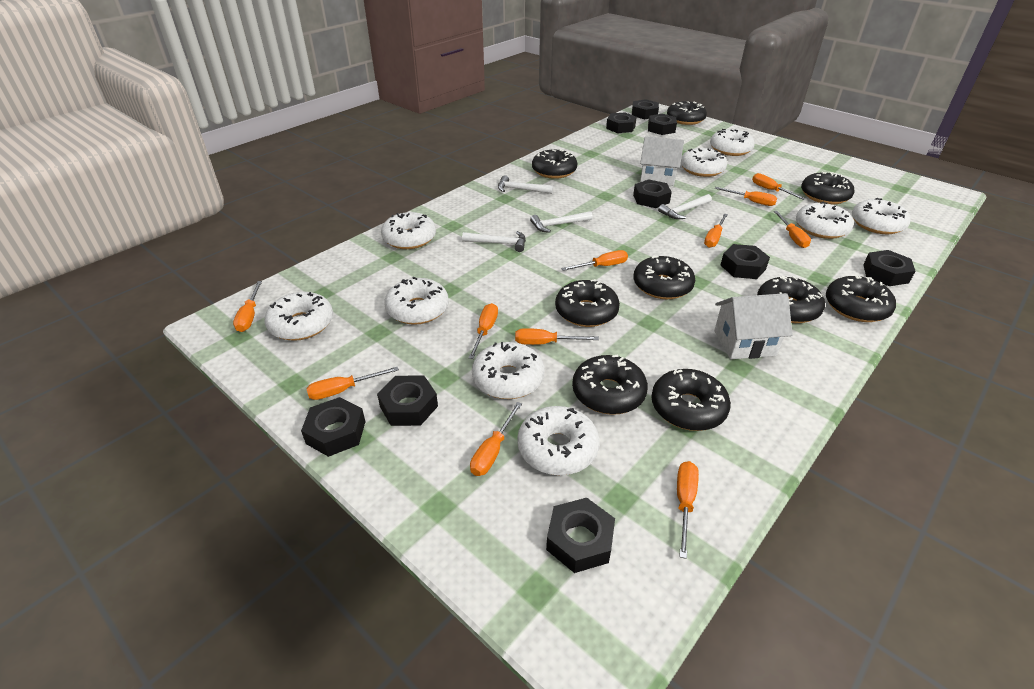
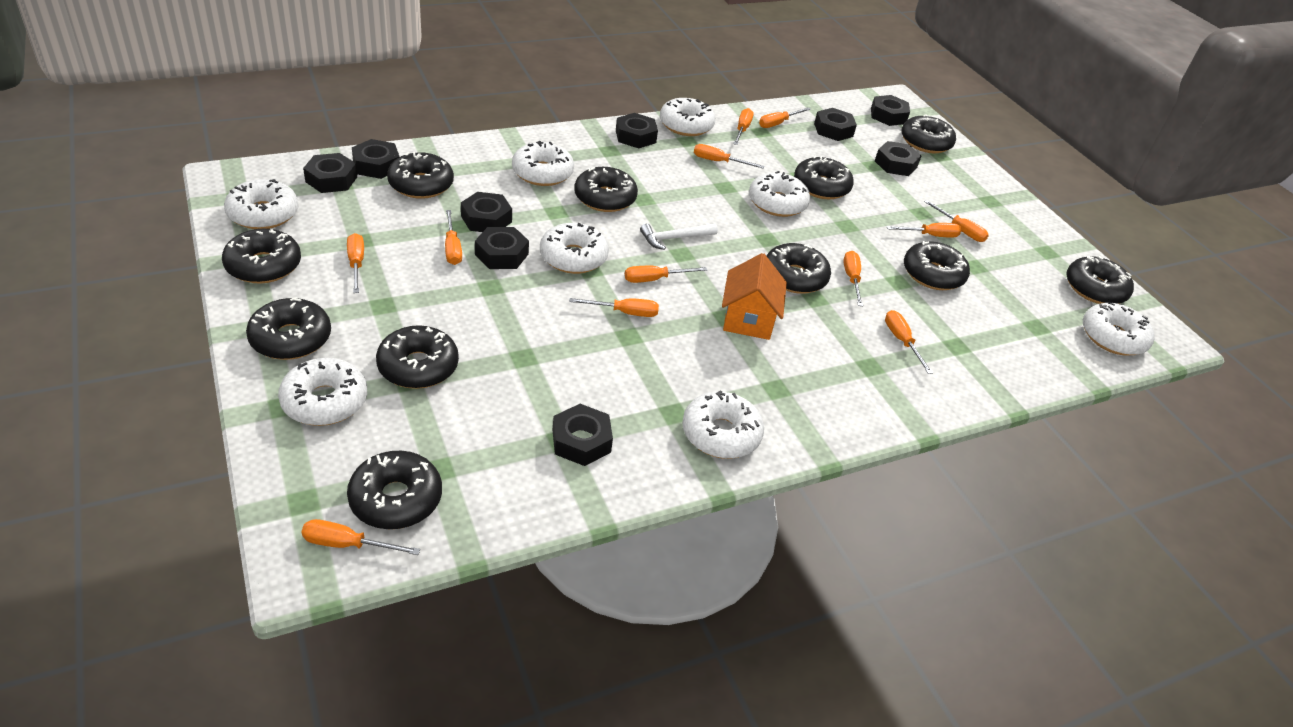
black donut: 9 -> 11
orange house: 0 -> 1
orange screwdriver: 11 -> 12
white donut: 9 -> 8
white hammer: 4 -> 1
white house: 2 -> 0

